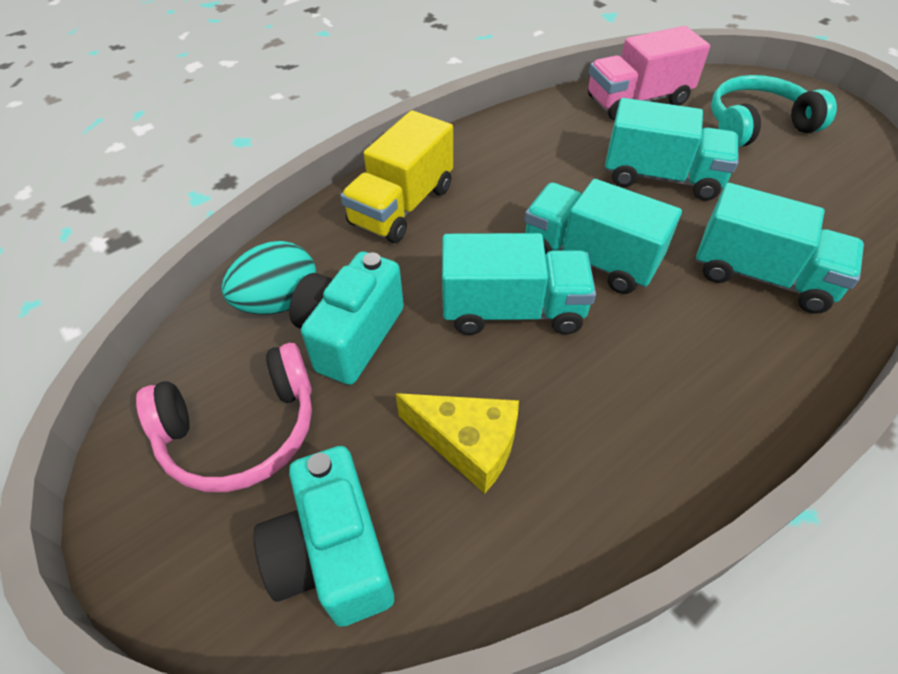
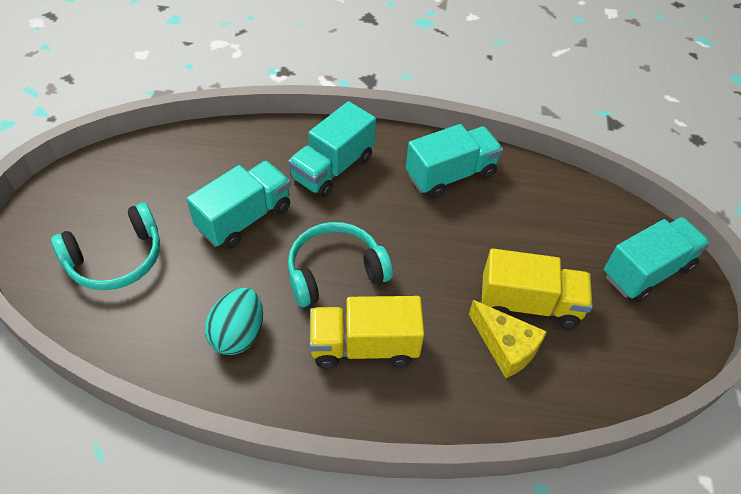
pink headphones: 1 -> 0
pink truck: 1 -> 0
turquoise camera: 2 -> 0
turquoise headphones: 1 -> 2
yellow truck: 1 -> 2

